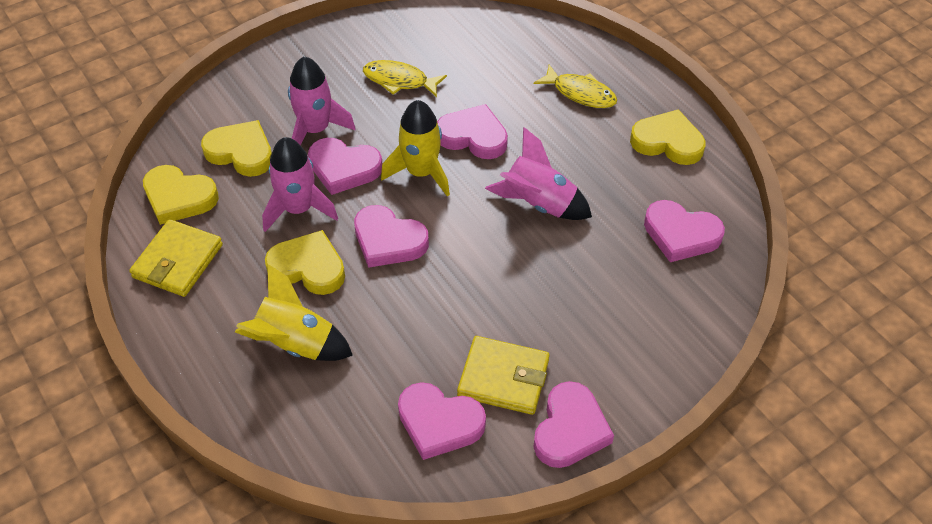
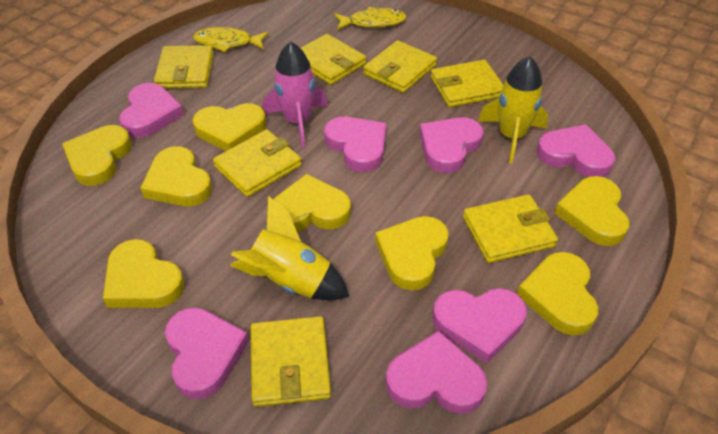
pink heart: 6 -> 7
pink rocket: 3 -> 1
yellow heart: 4 -> 8
yellow wallet: 2 -> 7

